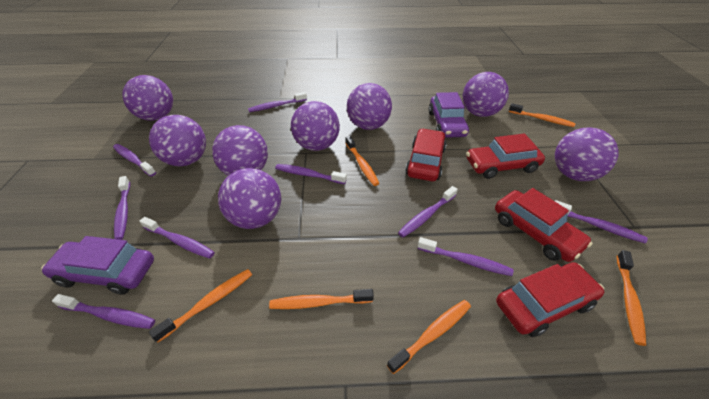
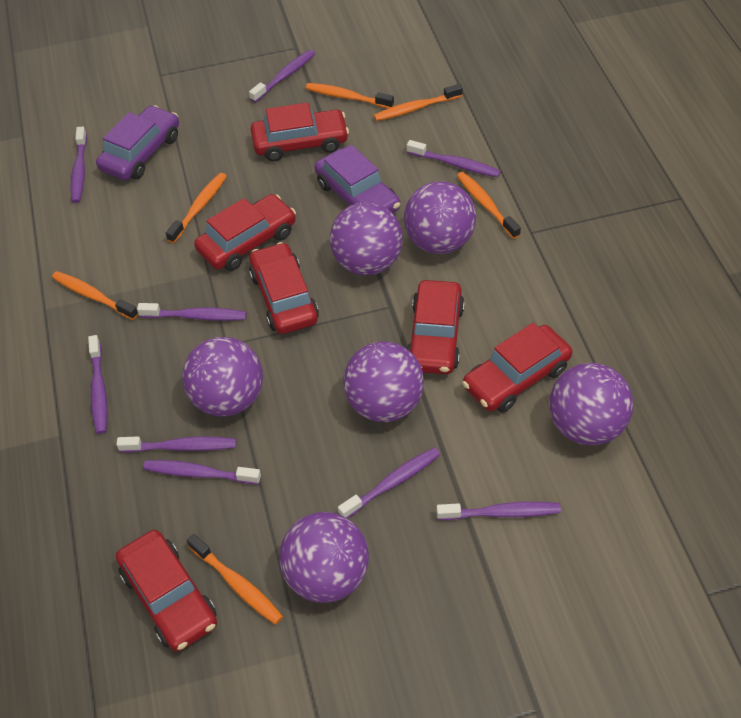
purple ball: 8 -> 6
red car: 4 -> 6

